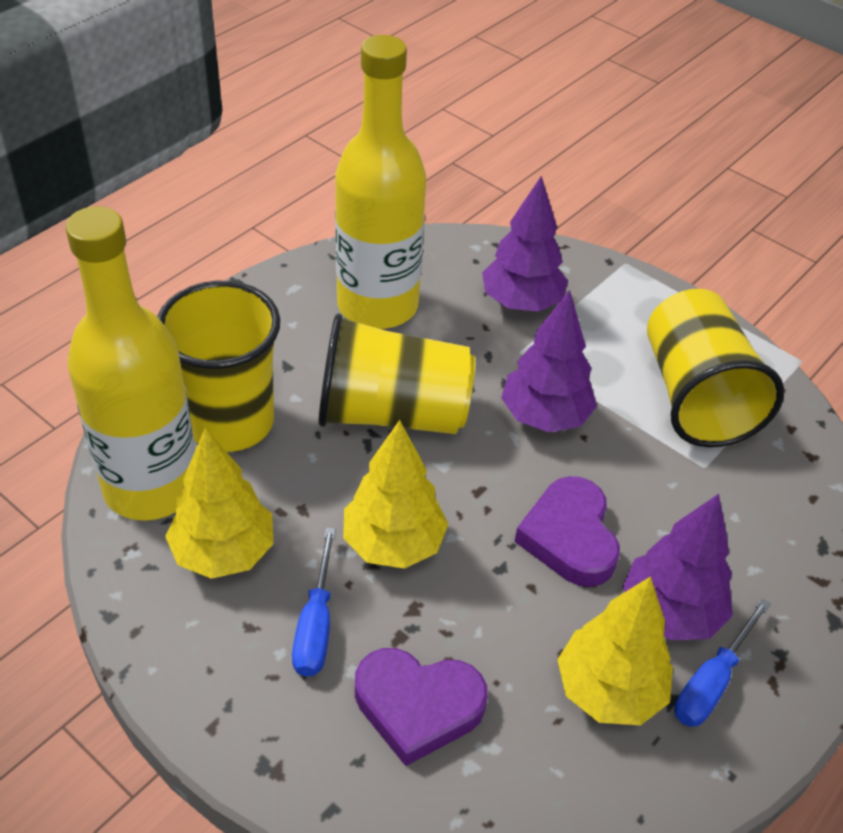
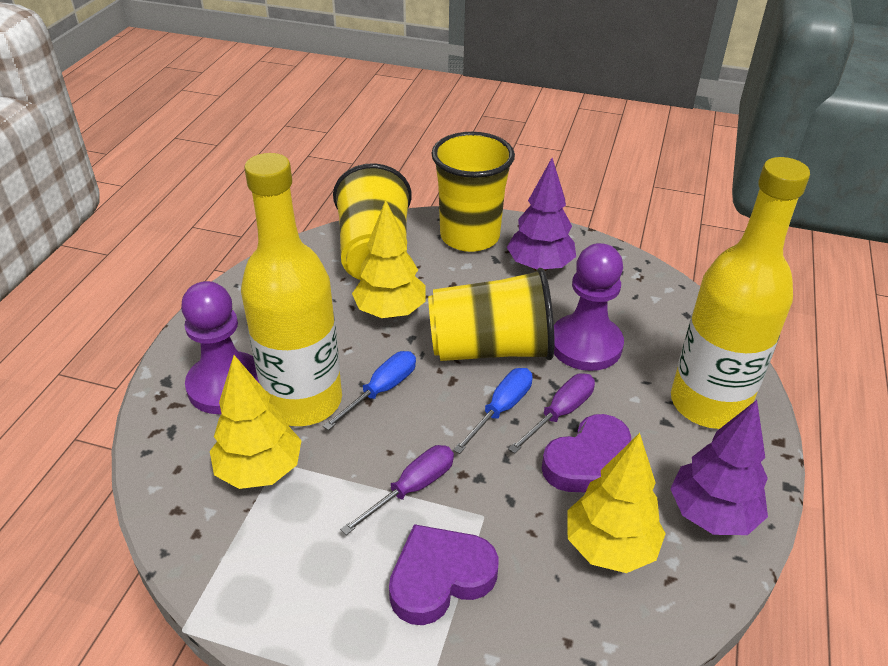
purple pawn: 0 -> 2
purple screwdriver: 0 -> 2
purple tree: 3 -> 2

